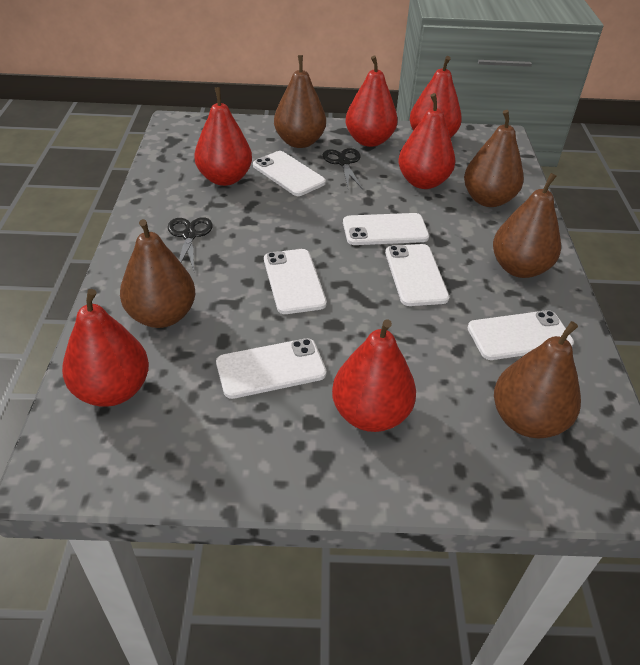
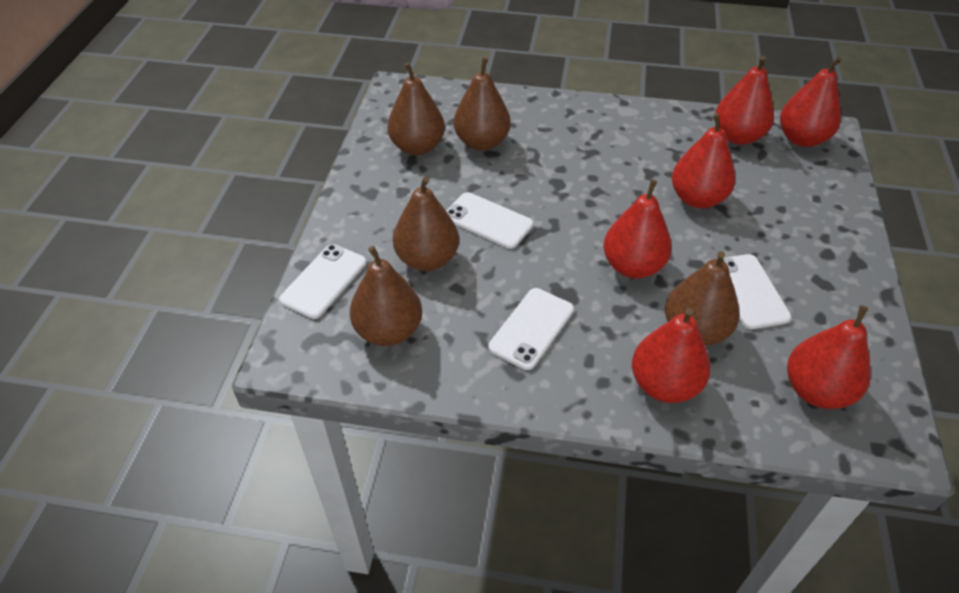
black scissors: 2 -> 0
white phone: 6 -> 4

